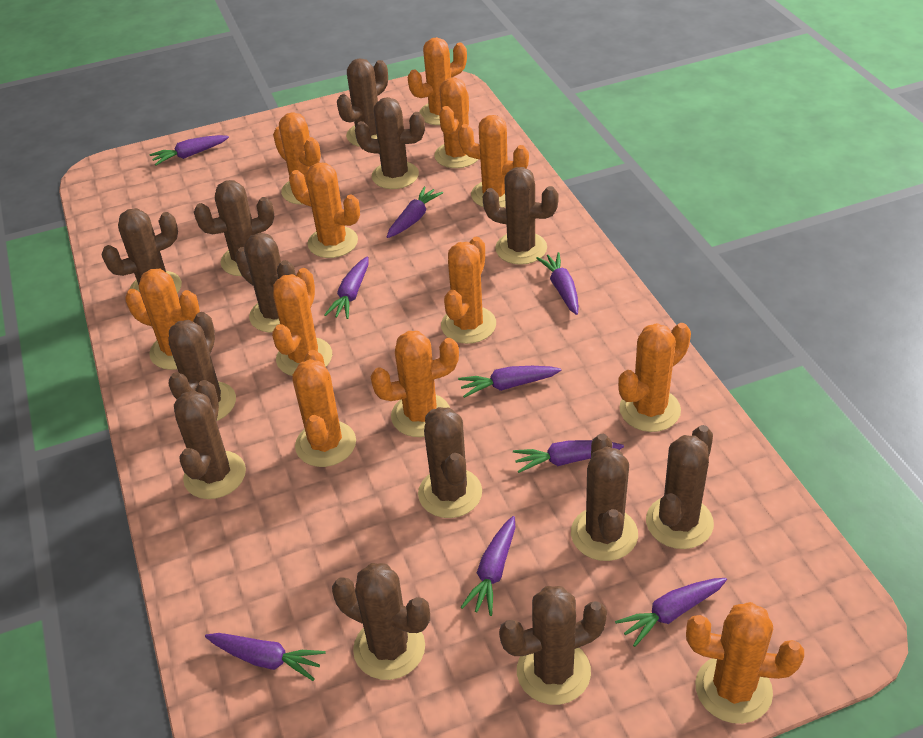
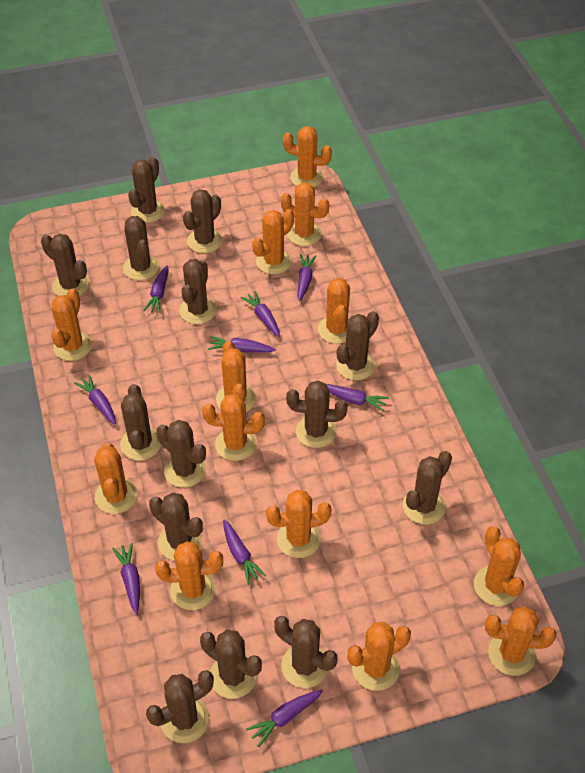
brown cactus: 13 -> 14
orange cactus: 12 -> 13

